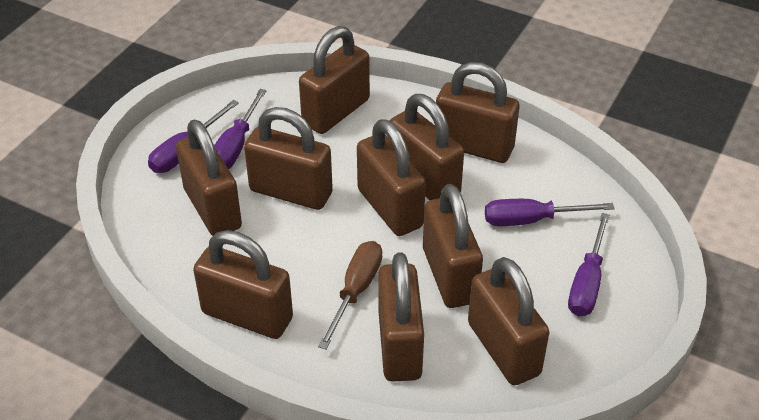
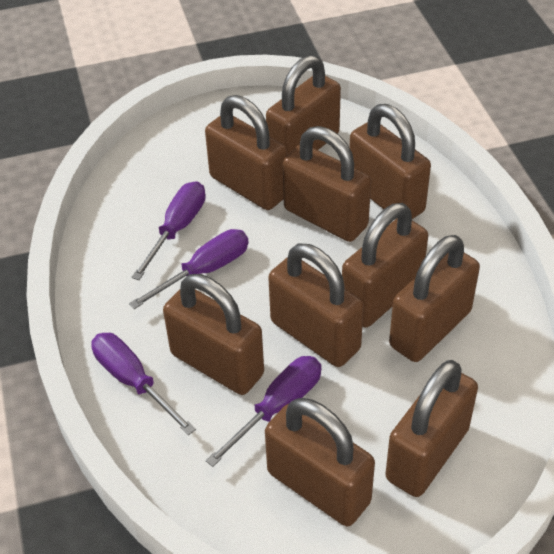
brown screwdriver: 1 -> 0

